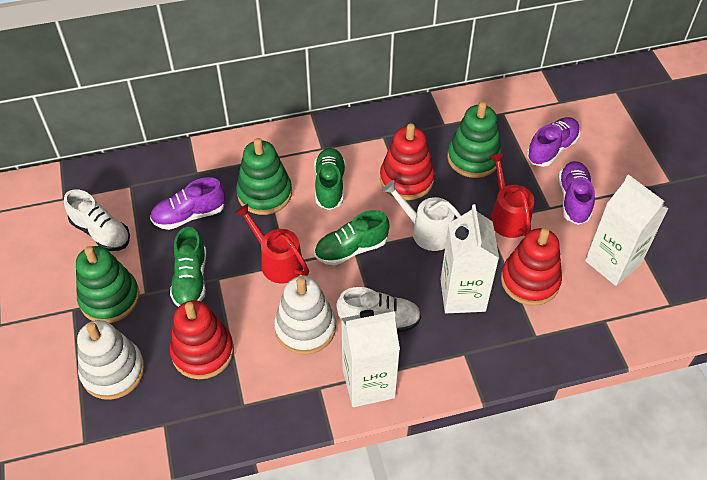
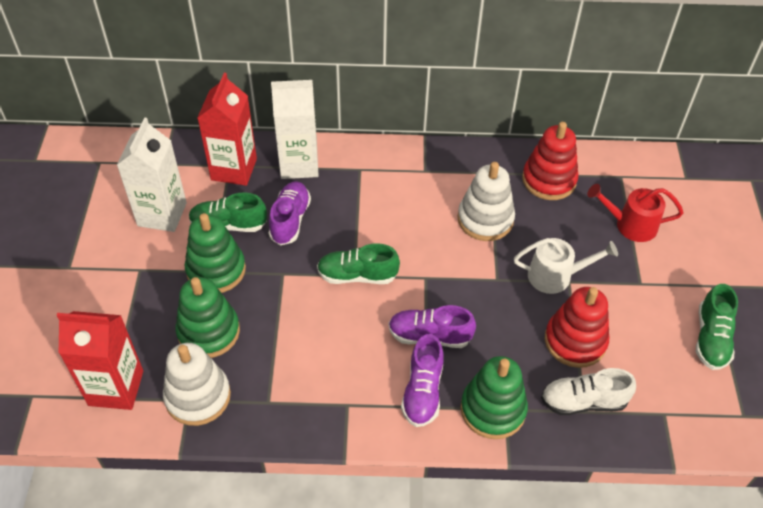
red carton: 0 -> 2
red stacking toy: 3 -> 2
red watering can: 2 -> 1
white carton: 3 -> 2
white shoe: 2 -> 1

